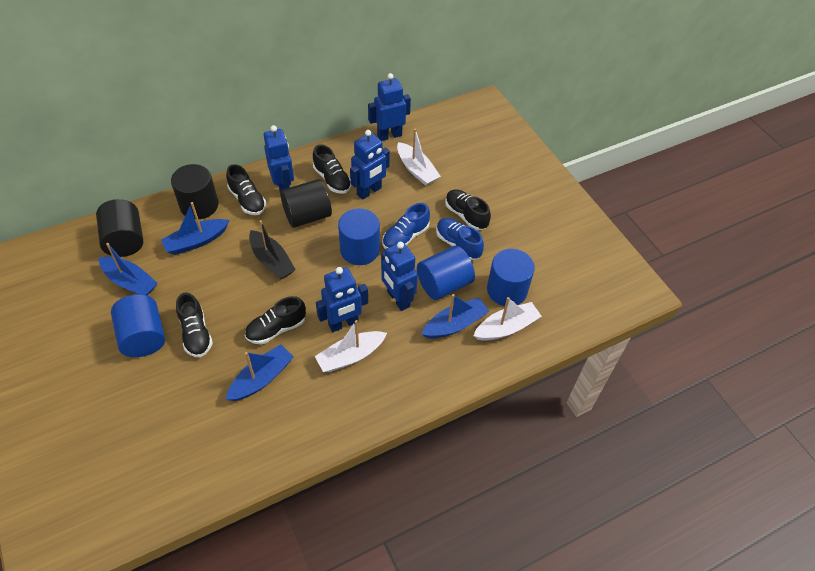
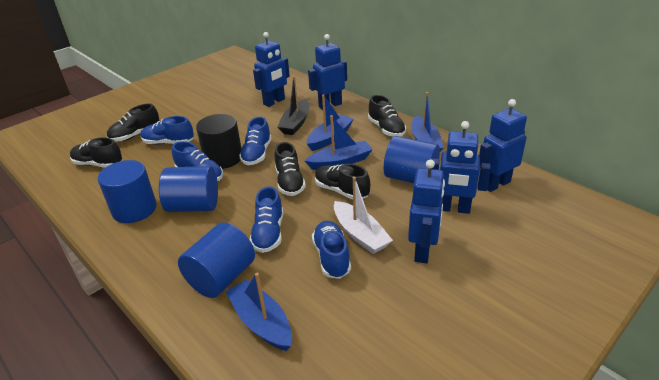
black cylinder: 3 -> 1
blue shoe: 2 -> 5
white boat: 3 -> 1

